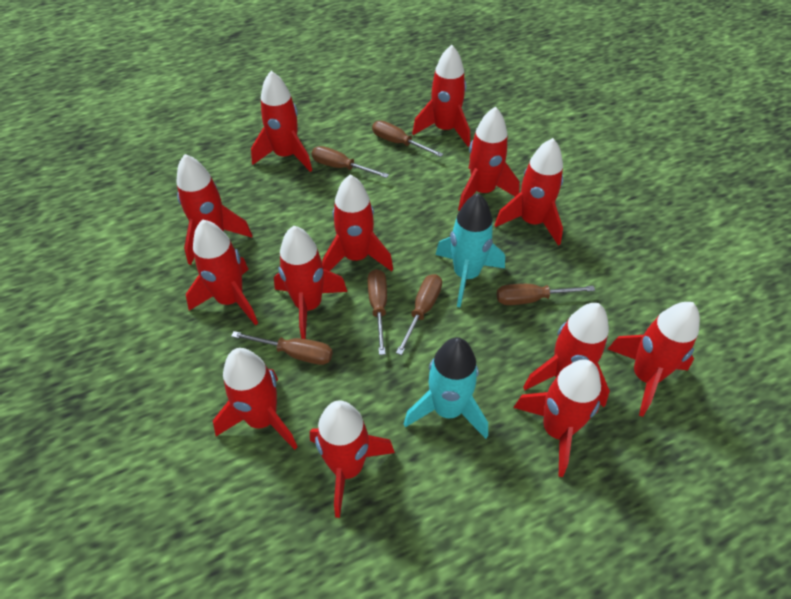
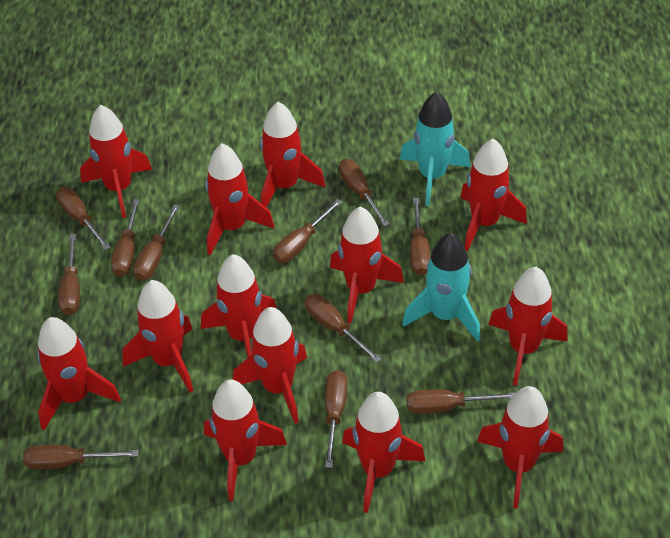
brown screwdriver: 6 -> 11

